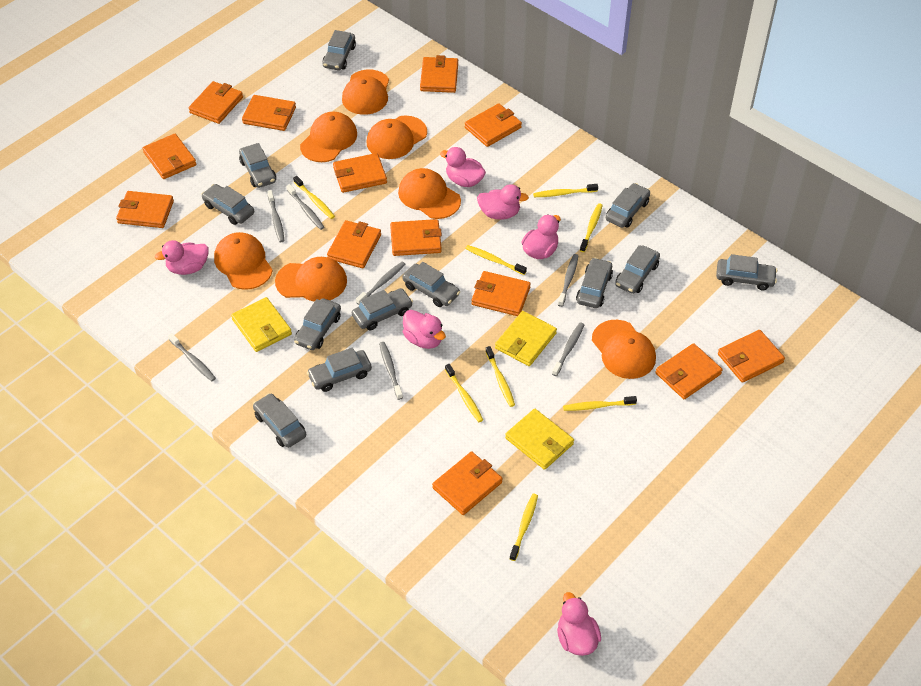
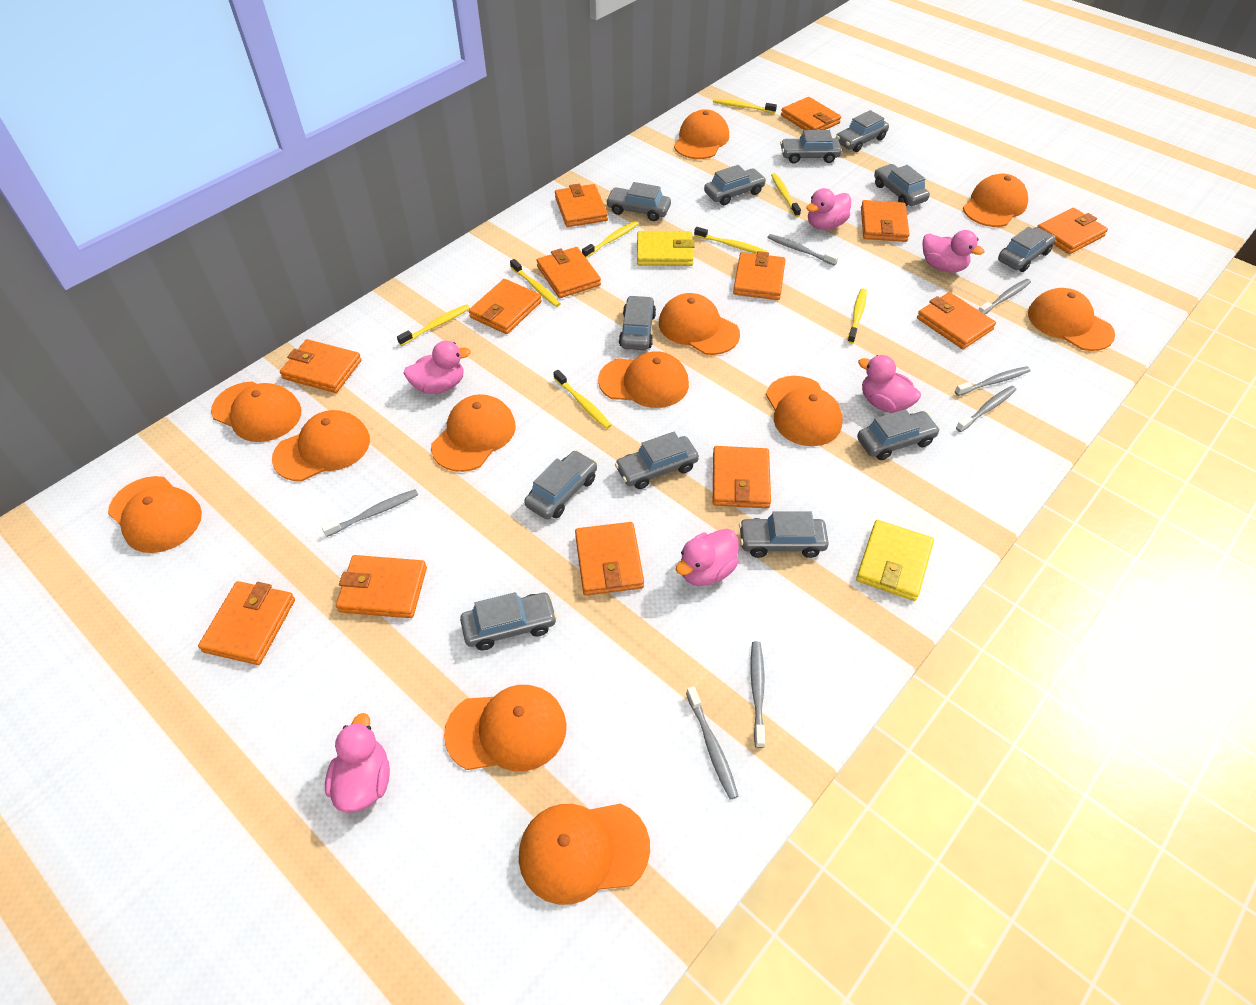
orange cap: 7 -> 12
yellow wallet: 3 -> 2

